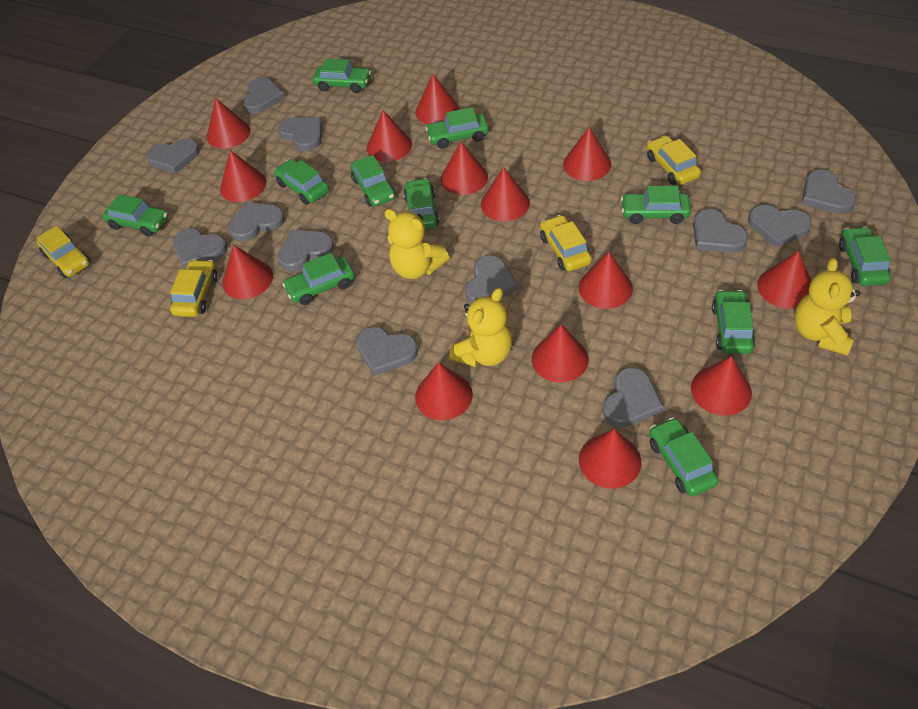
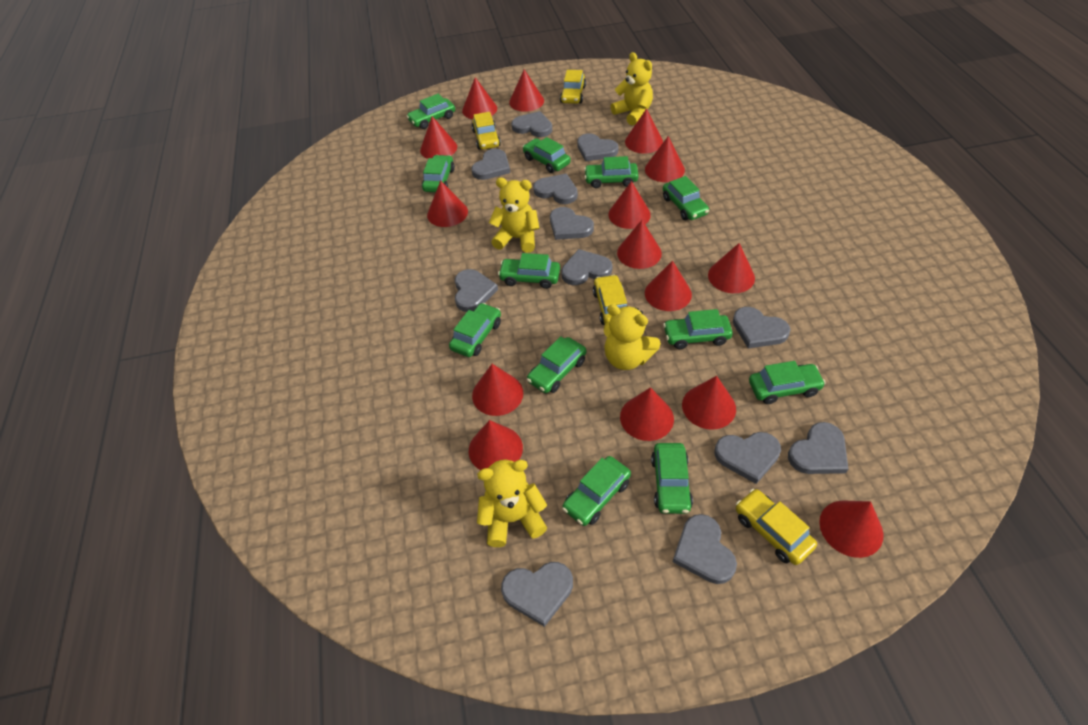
green car: 11 -> 12
red cone: 14 -> 15
yellow teddy bear: 3 -> 4

